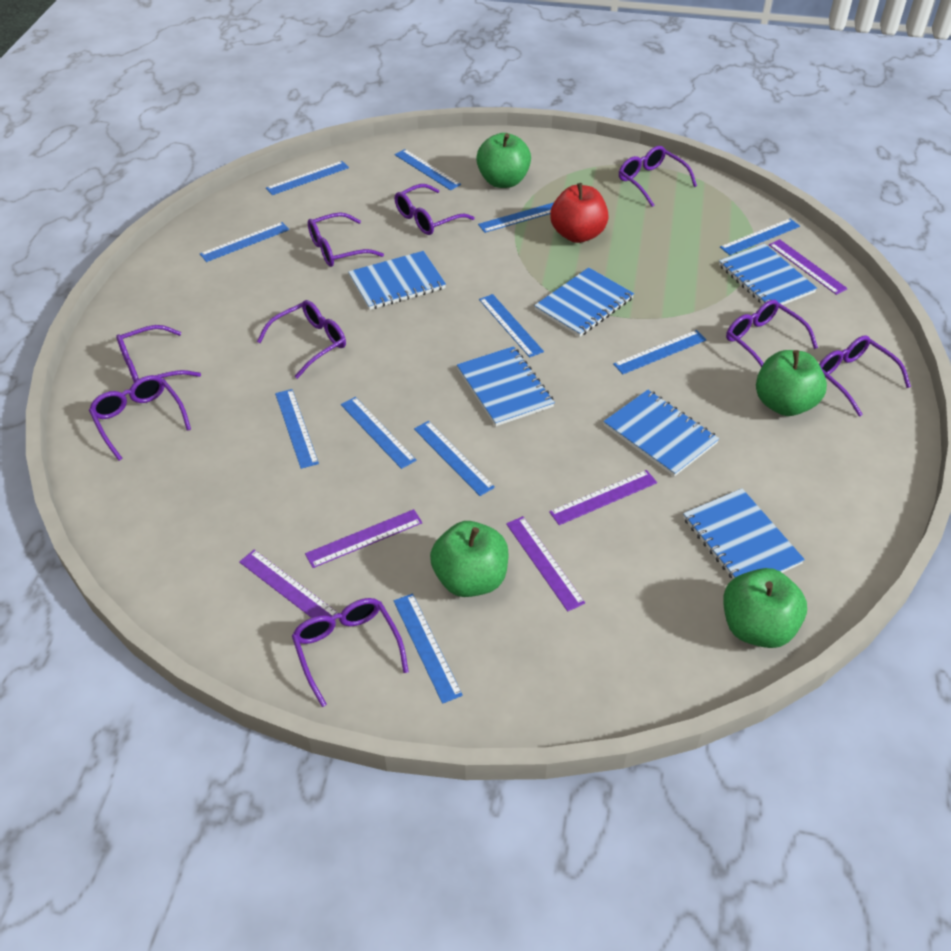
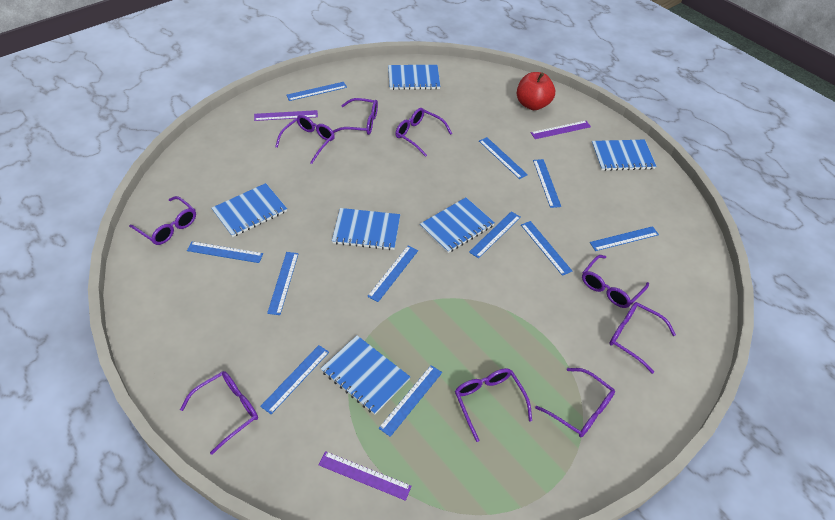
green apple: 4 -> 0
purple ruler: 5 -> 3

